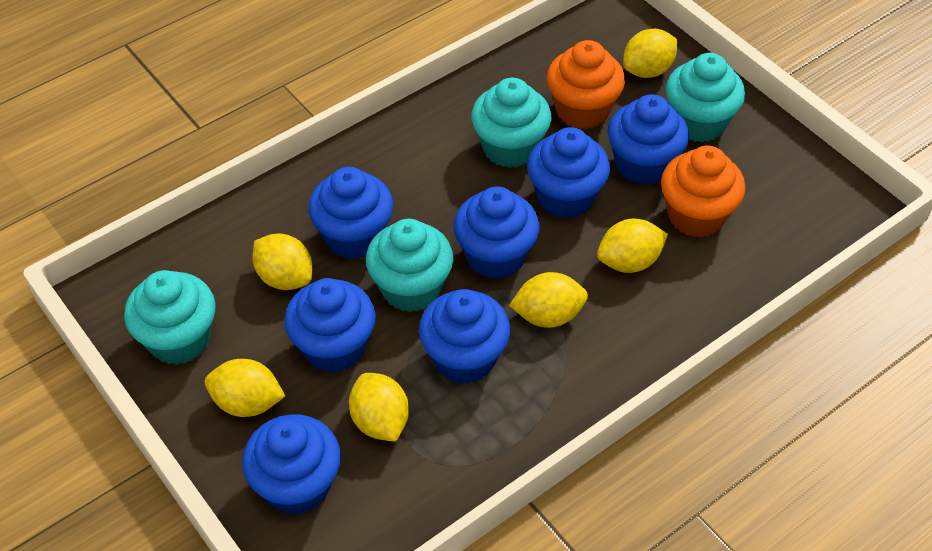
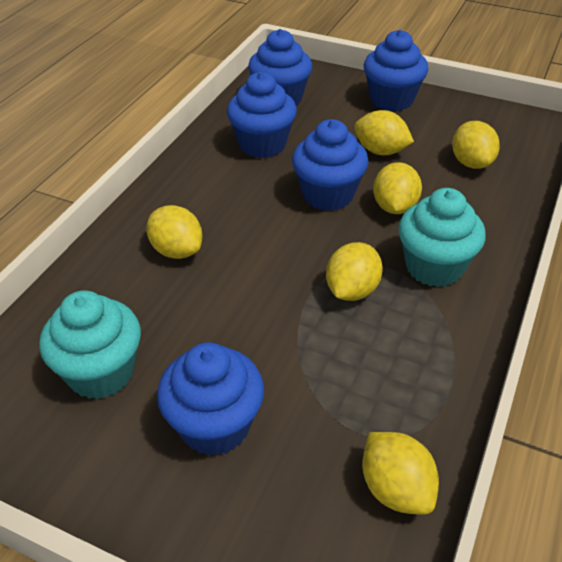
blue cupcake: 7 -> 5
orange cupcake: 2 -> 0
turquoise cupcake: 4 -> 2

